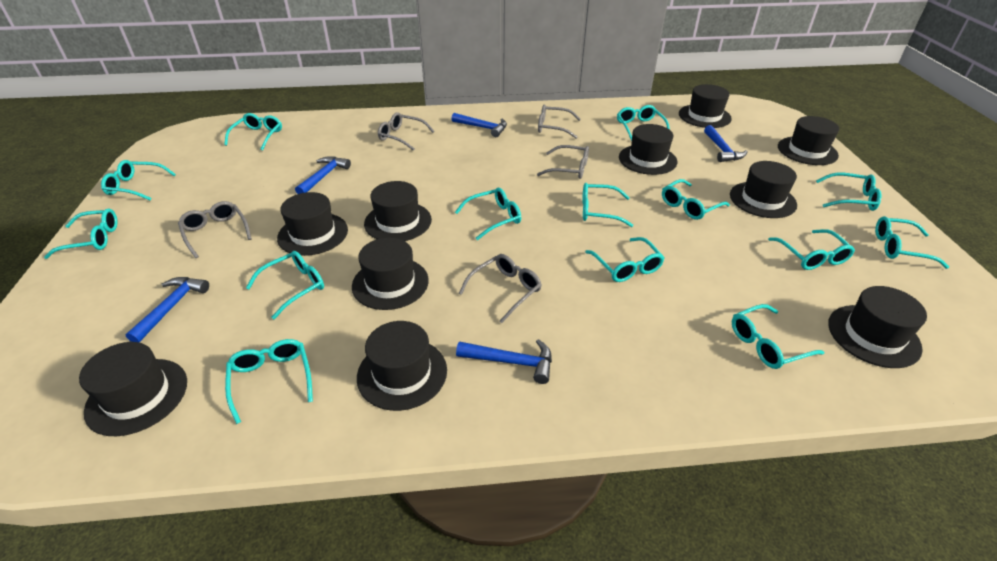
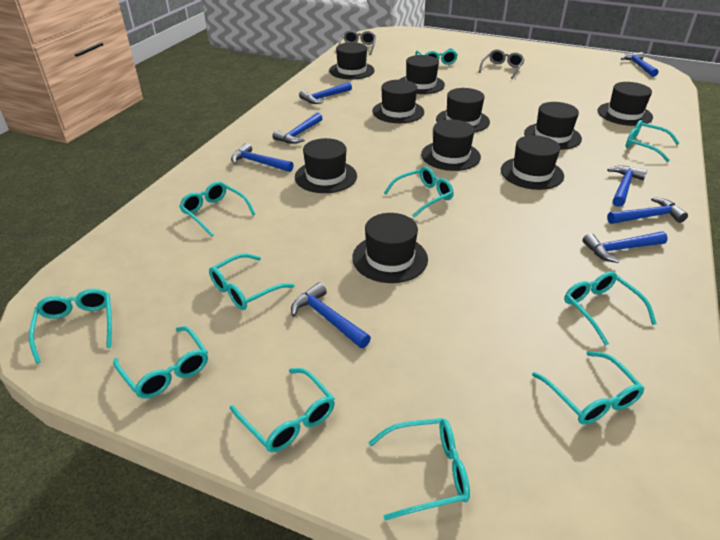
blue hammer: 5 -> 8
grey glasses: 5 -> 2
turquoise glasses: 14 -> 11

